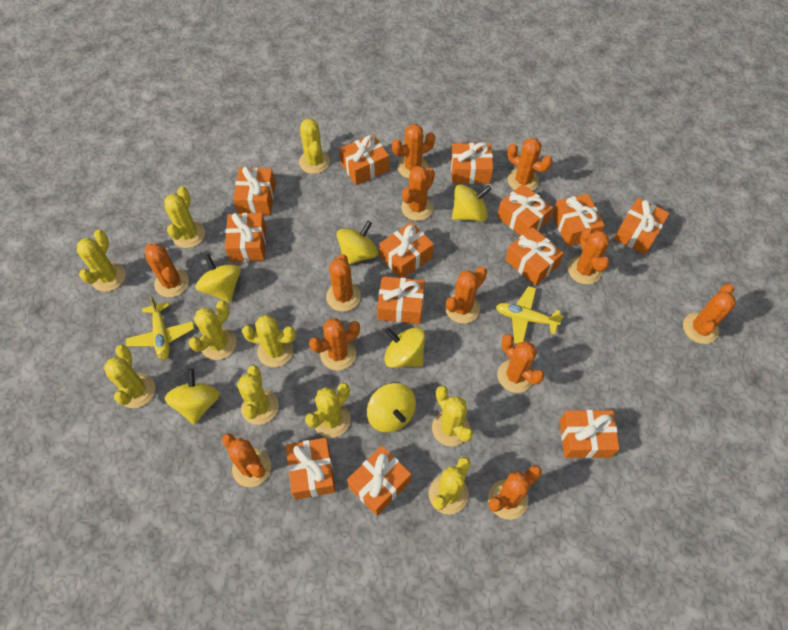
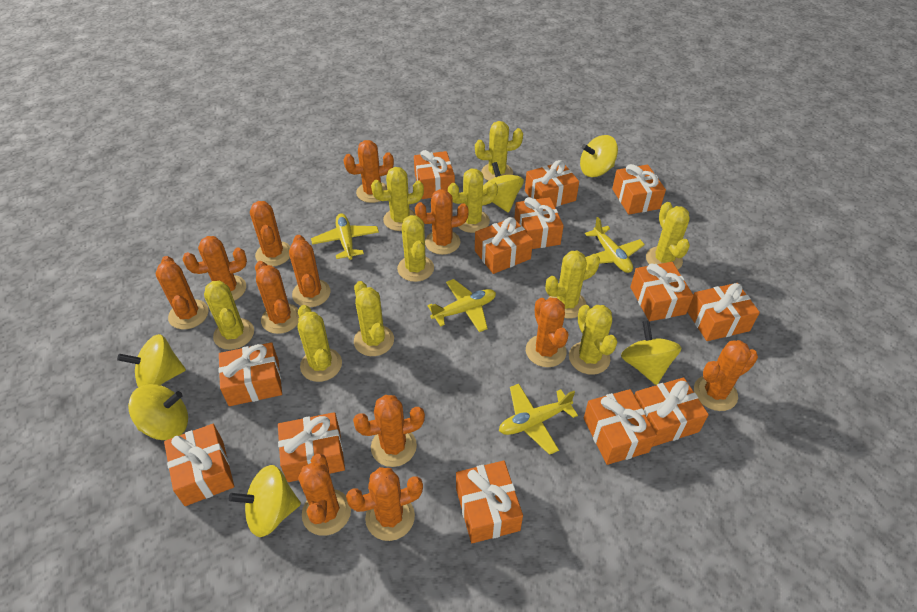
yellow plane: 2 -> 4

